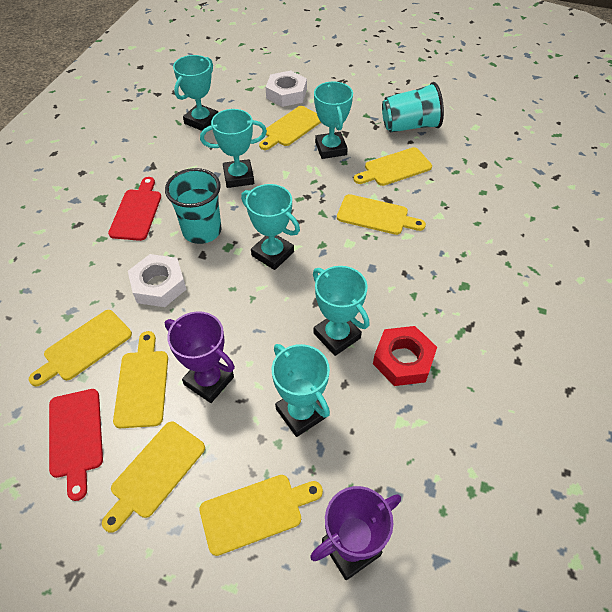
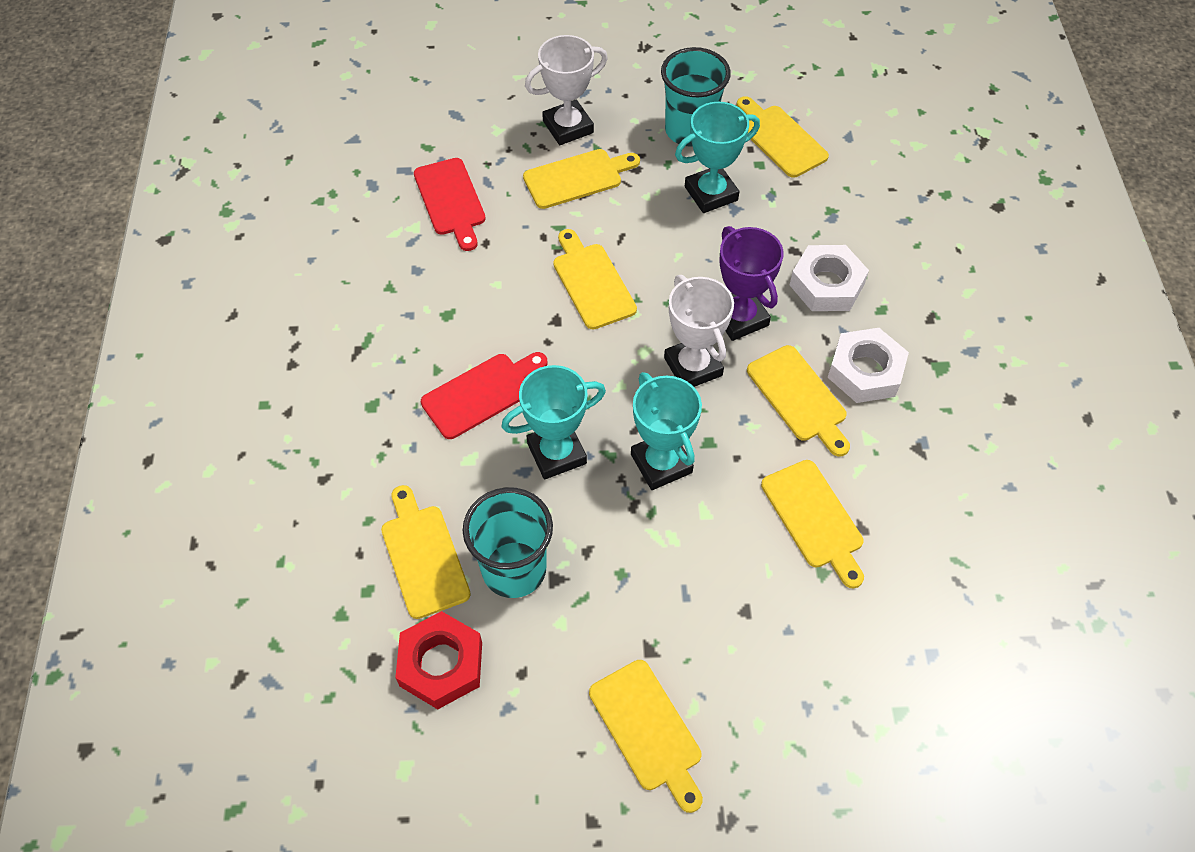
purple trophy: 2 -> 1
turquoise trophy: 6 -> 3
white trophy: 0 -> 2

